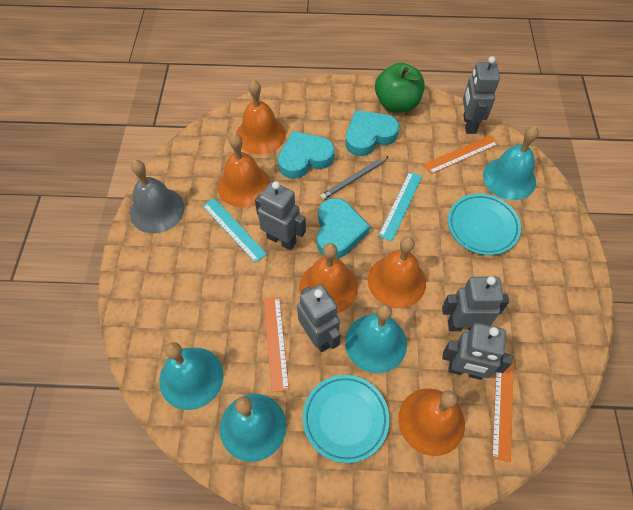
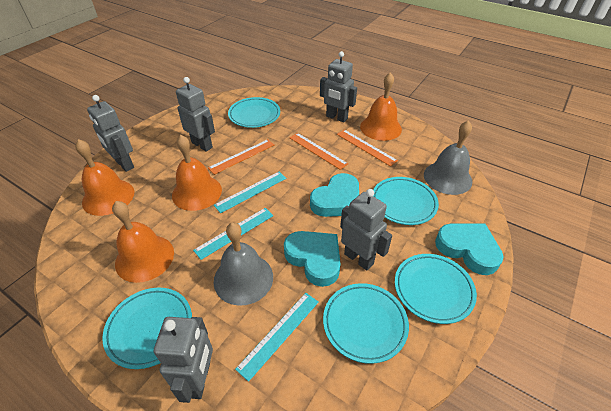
green apple: 1 -> 0
grey bell: 1 -> 2
grey pencil: 1 -> 0
orange bell: 5 -> 4
turquoise bell: 4 -> 0
turquoise plate: 2 -> 5
turquoise ruler: 2 -> 3

